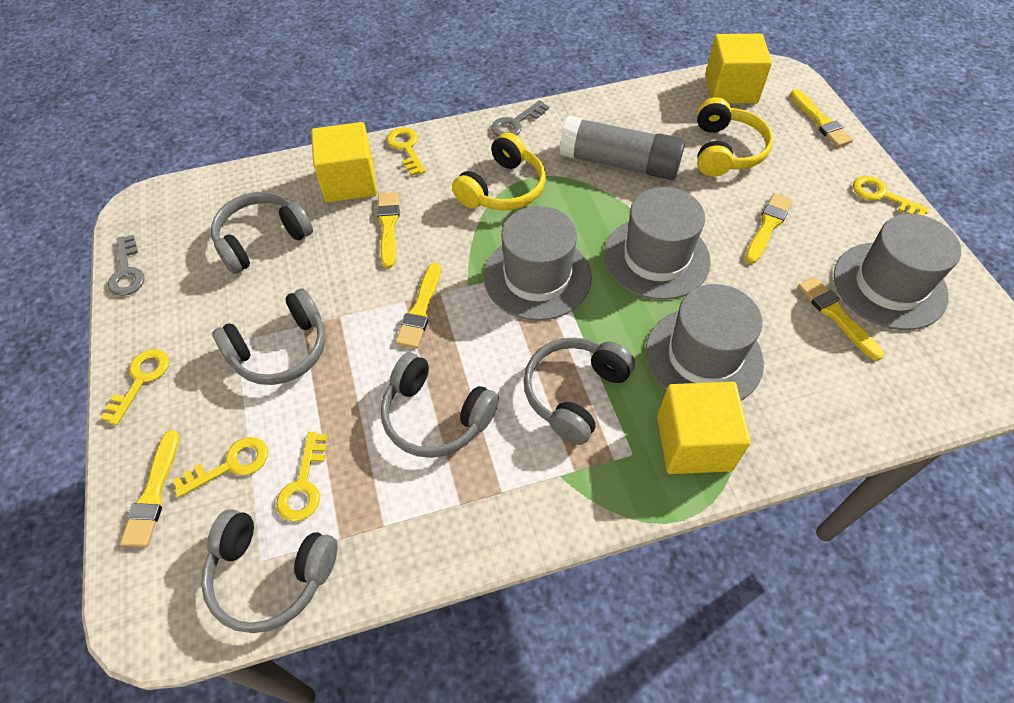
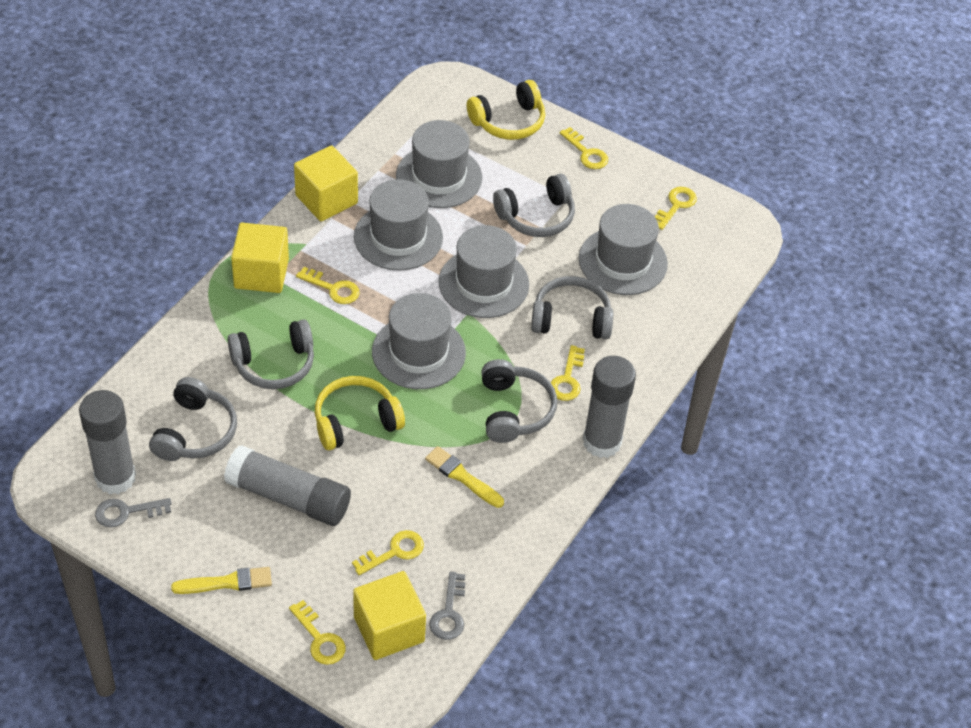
grey glue stick: 1 -> 3
grey hat: 4 -> 5
yellow brush: 6 -> 2
yellow key: 5 -> 6

